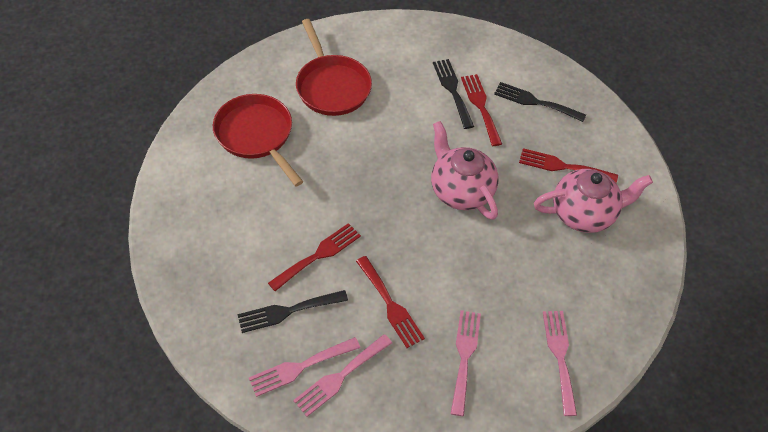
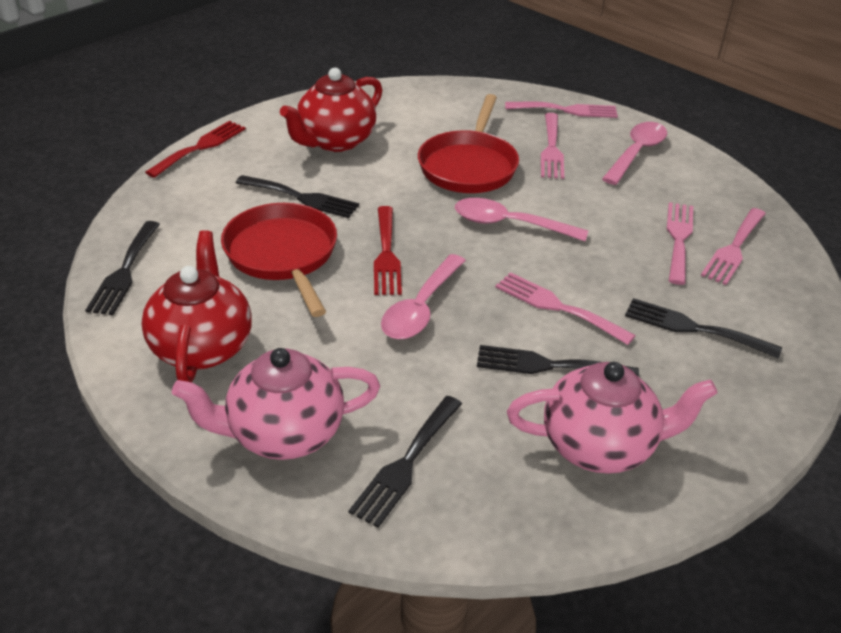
black fork: 3 -> 5
pink fork: 4 -> 5
pink spoon: 0 -> 3
red fork: 4 -> 2
red teapot: 0 -> 2

